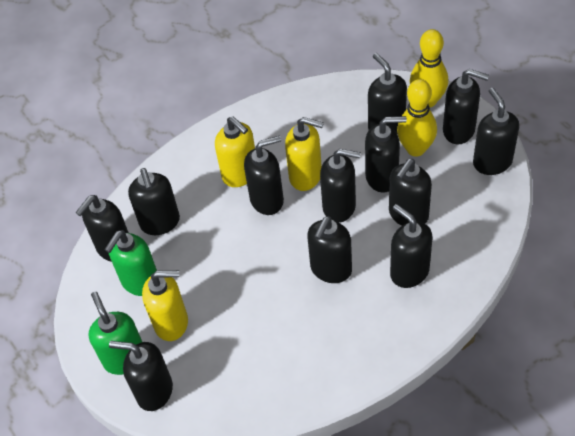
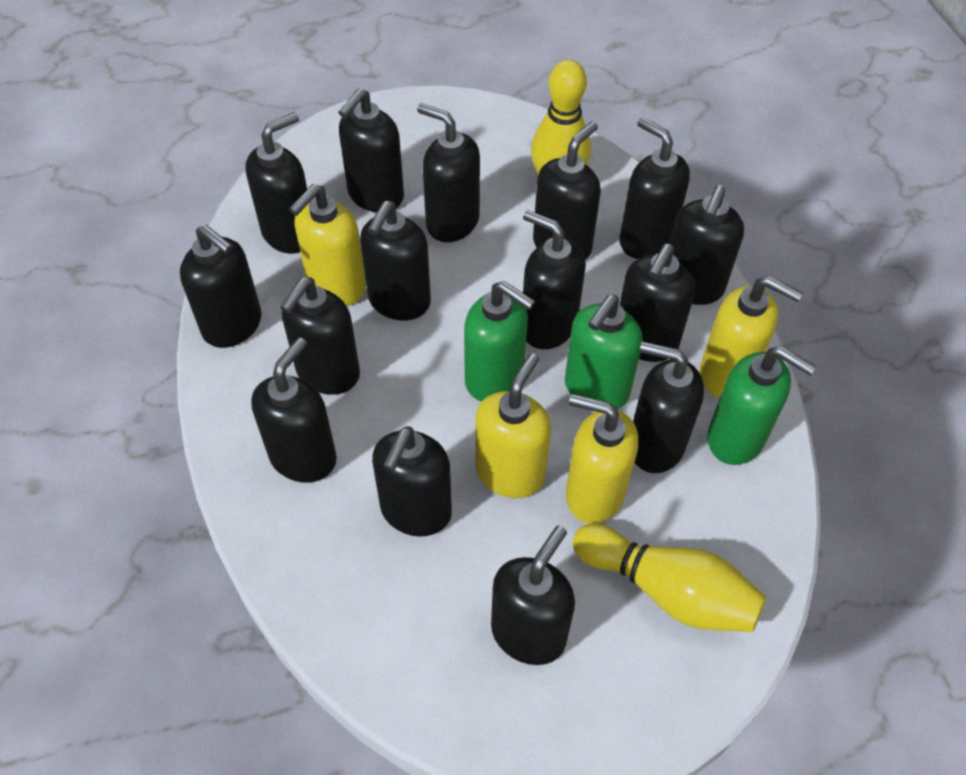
black soap dispenser: 12 -> 15
green soap dispenser: 2 -> 3
yellow soap dispenser: 3 -> 4

